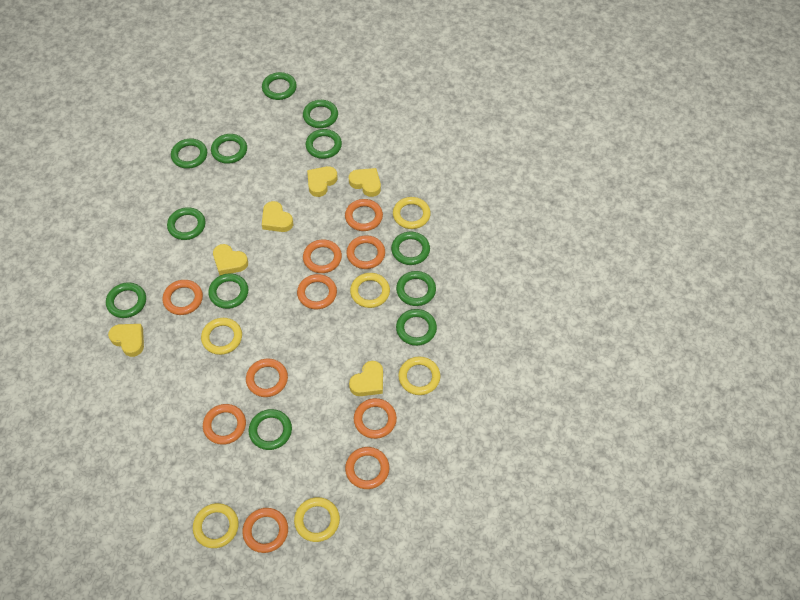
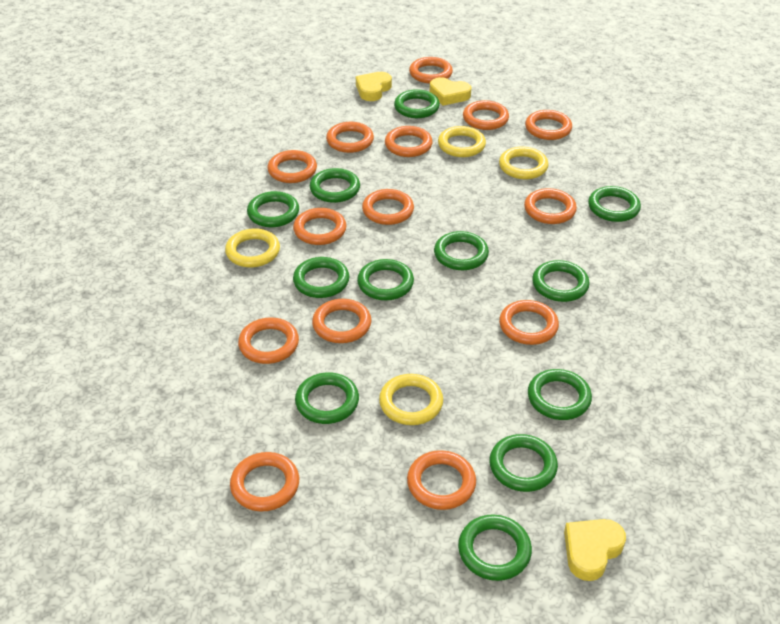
orange ring: 10 -> 14
yellow heart: 6 -> 3
yellow ring: 6 -> 4

